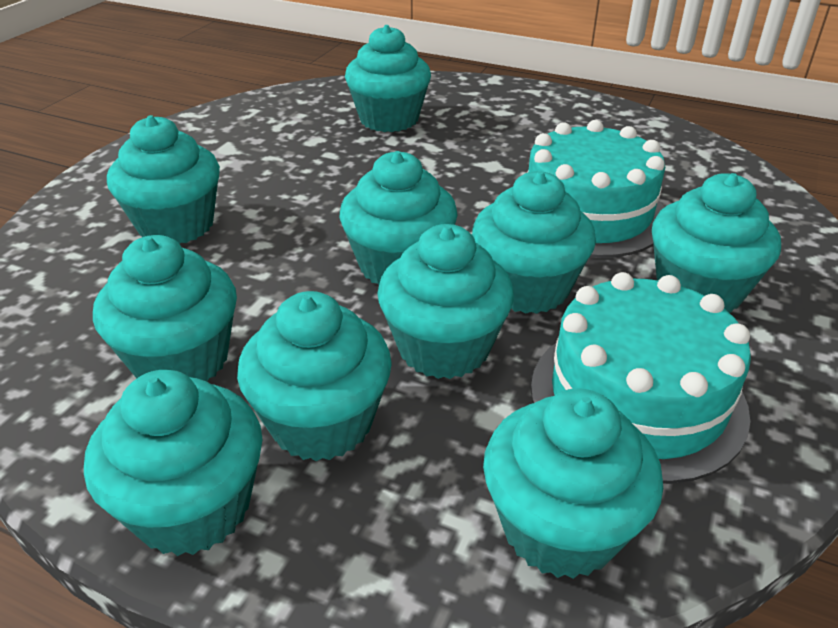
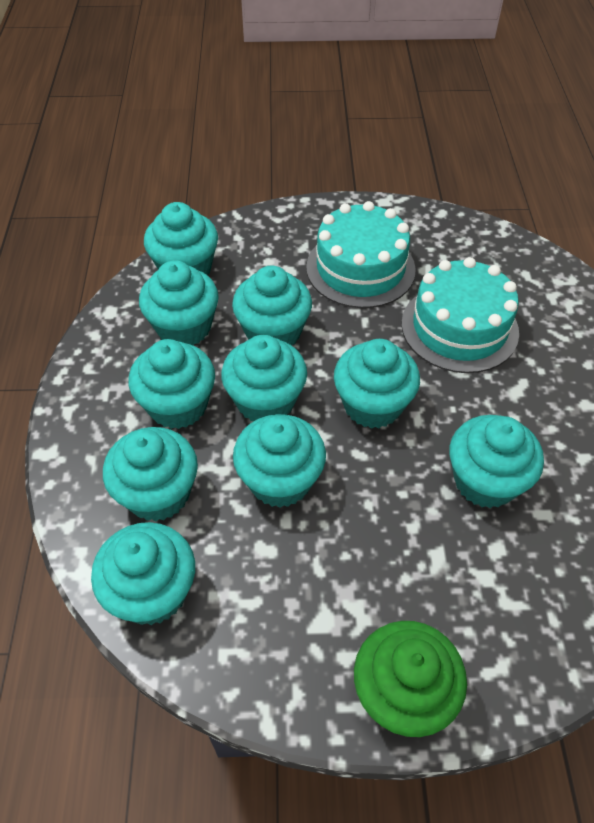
green cupcake: 0 -> 1

